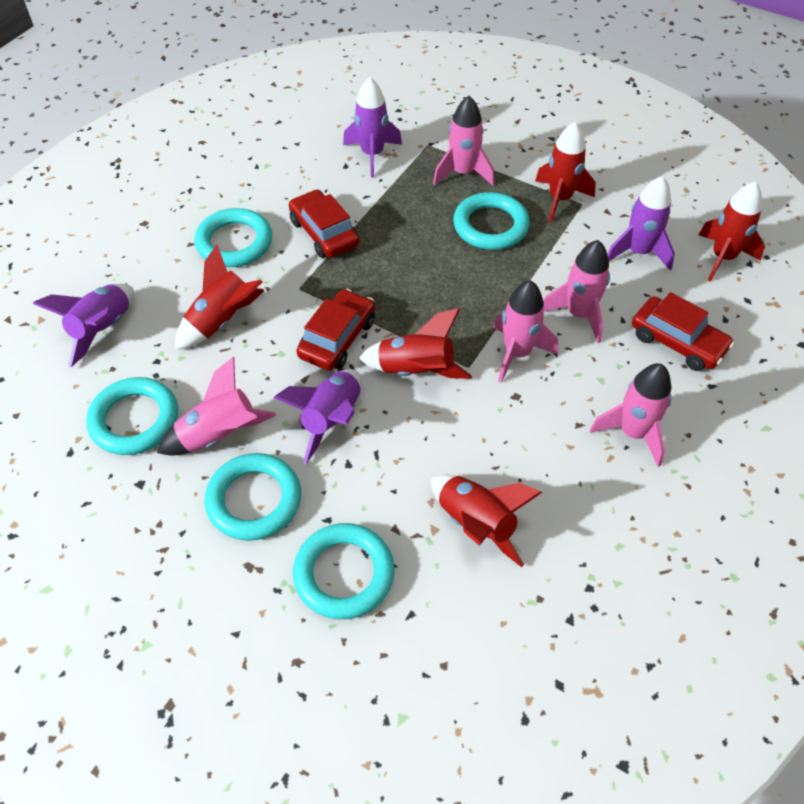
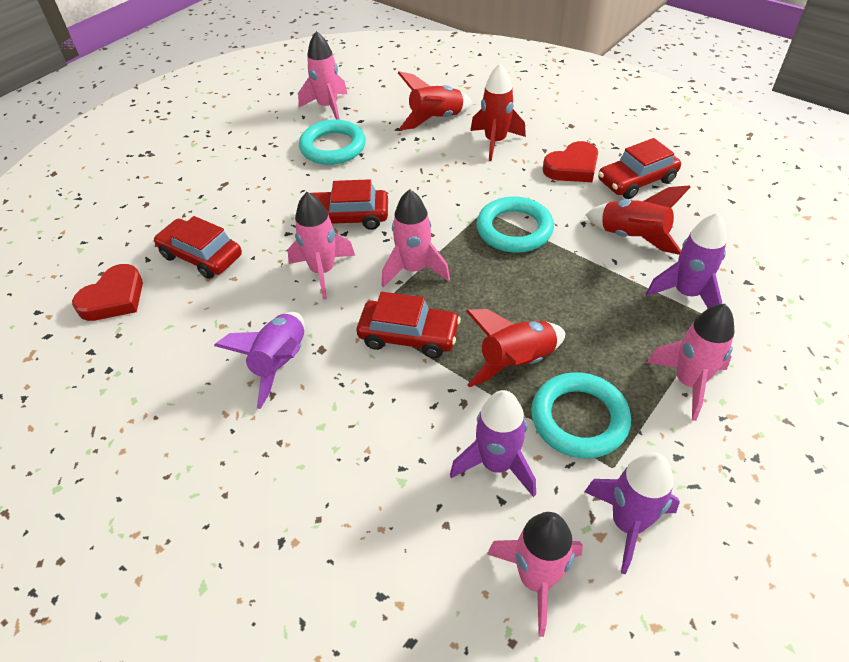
red car: 3 -> 4
red heart: 0 -> 2
red rocket: 5 -> 4
turquoise ring: 5 -> 3

